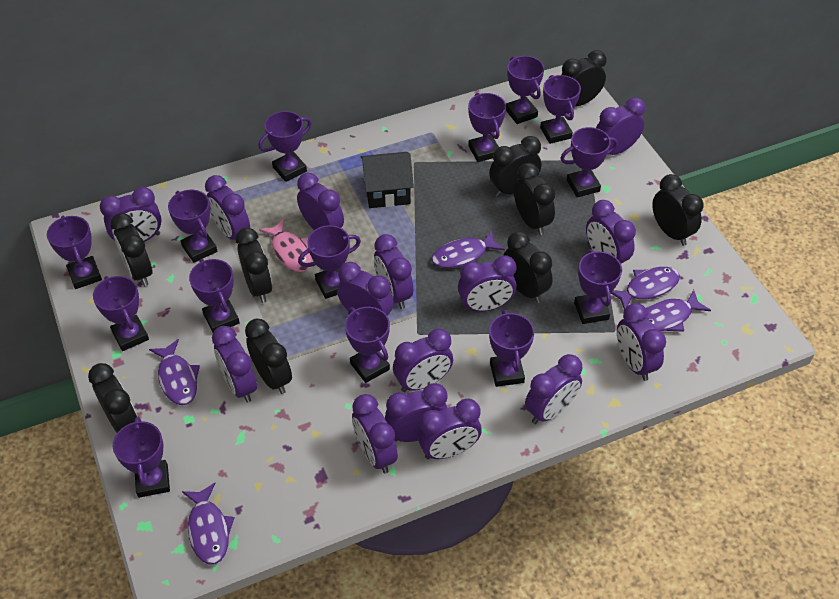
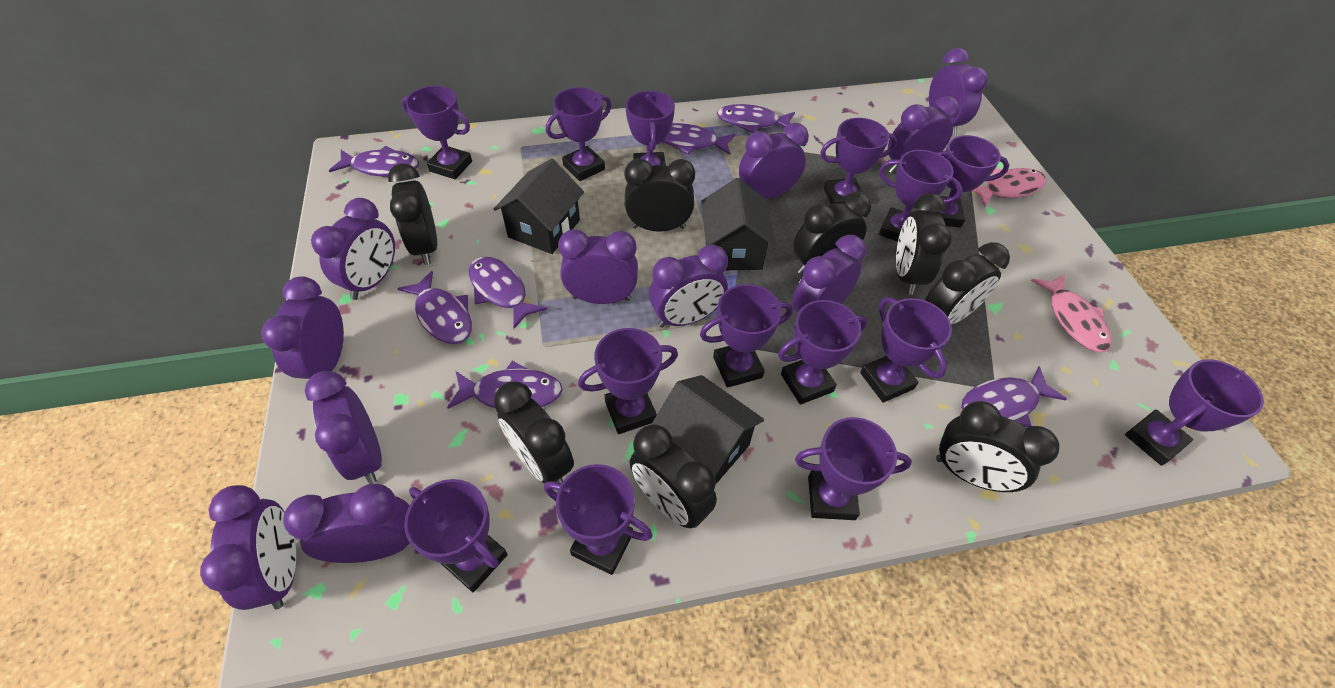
black clock: 9 -> 8
black house: 1 -> 3
pink fish: 1 -> 2
purple clock: 15 -> 11
purple fish: 5 -> 7

